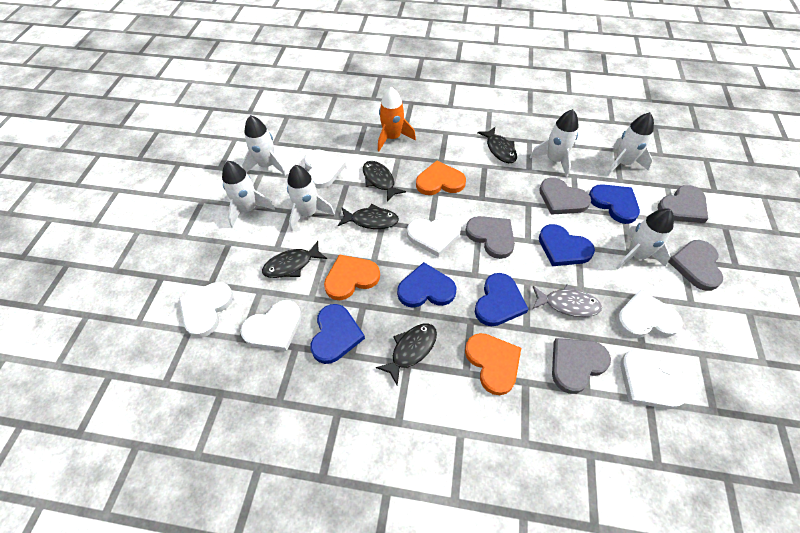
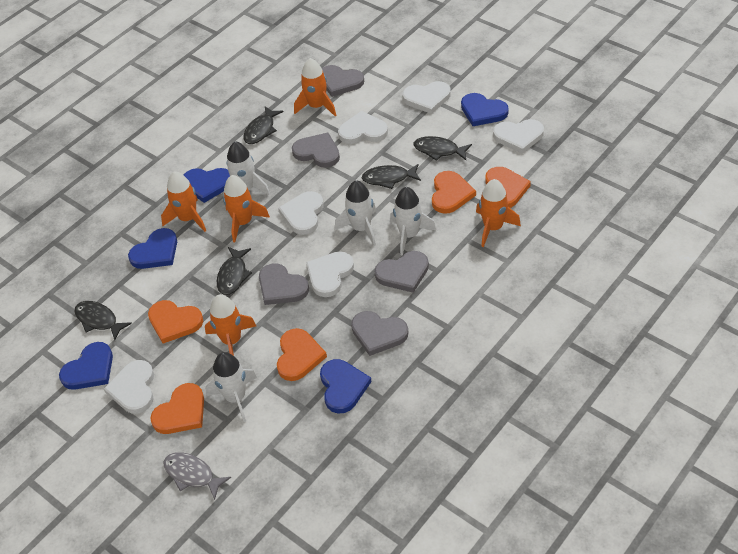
orange heart: 3 -> 5
orange rocket: 1 -> 5
white rocket: 6 -> 4

